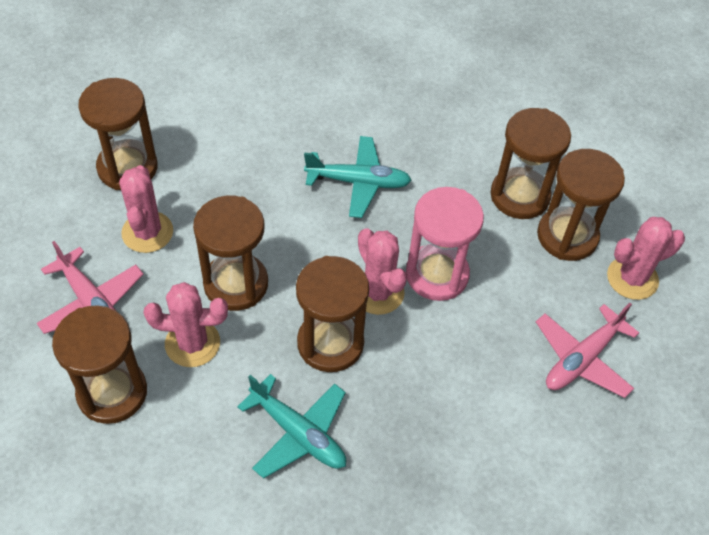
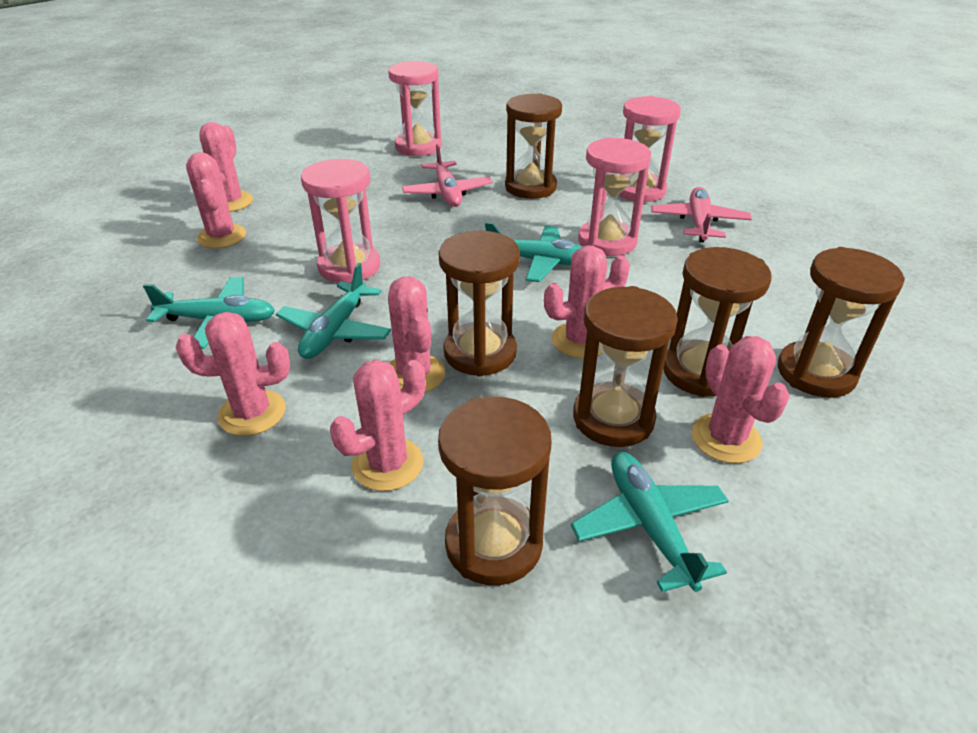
pink cactus: 4 -> 7
pink hourglass: 1 -> 4
turquoise plane: 2 -> 4

